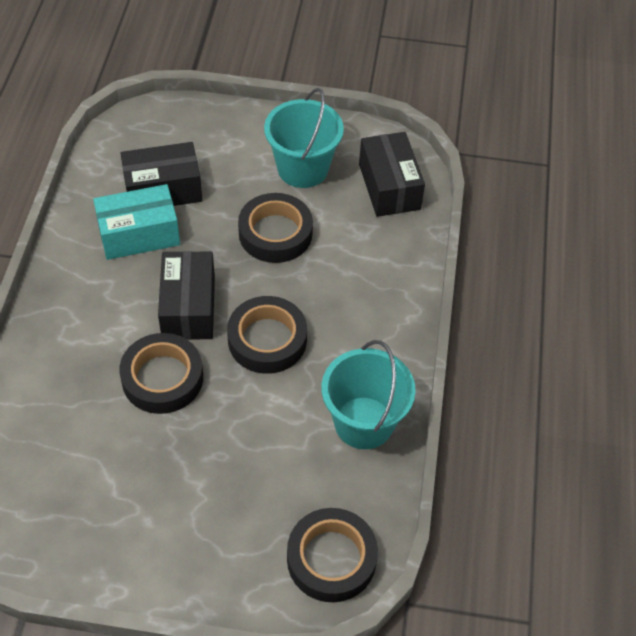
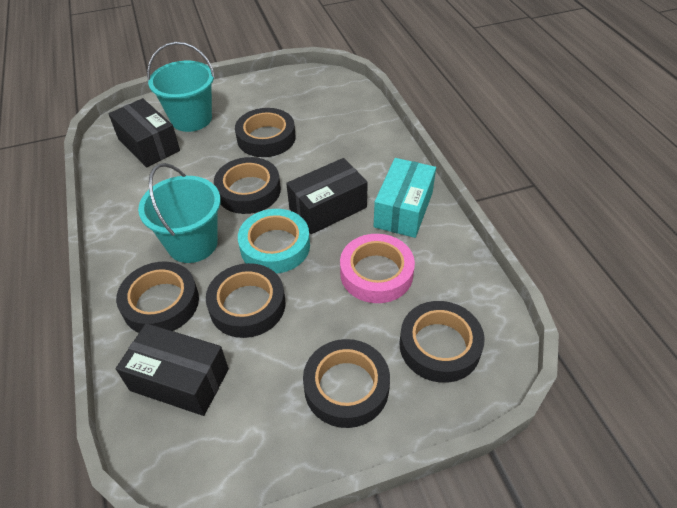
black tape: 4 -> 6
pink tape: 0 -> 1
turquoise tape: 0 -> 1

